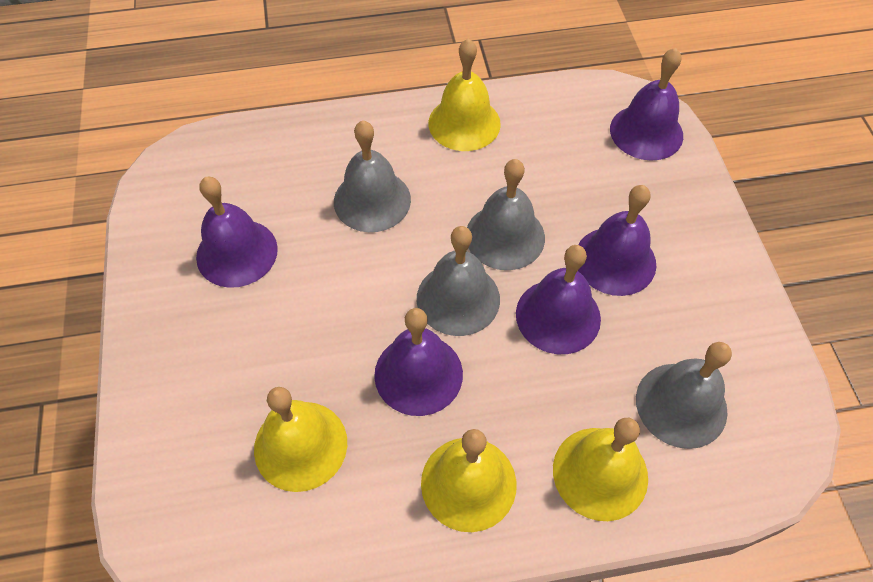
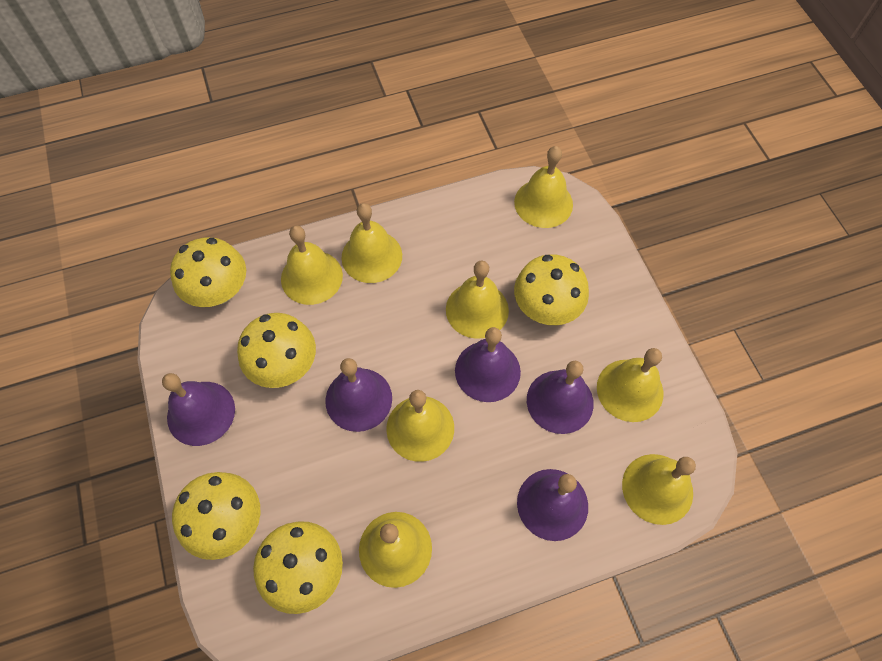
grey bell: 4 -> 0
yellow bell: 4 -> 8
yellow mushroom: 0 -> 5

